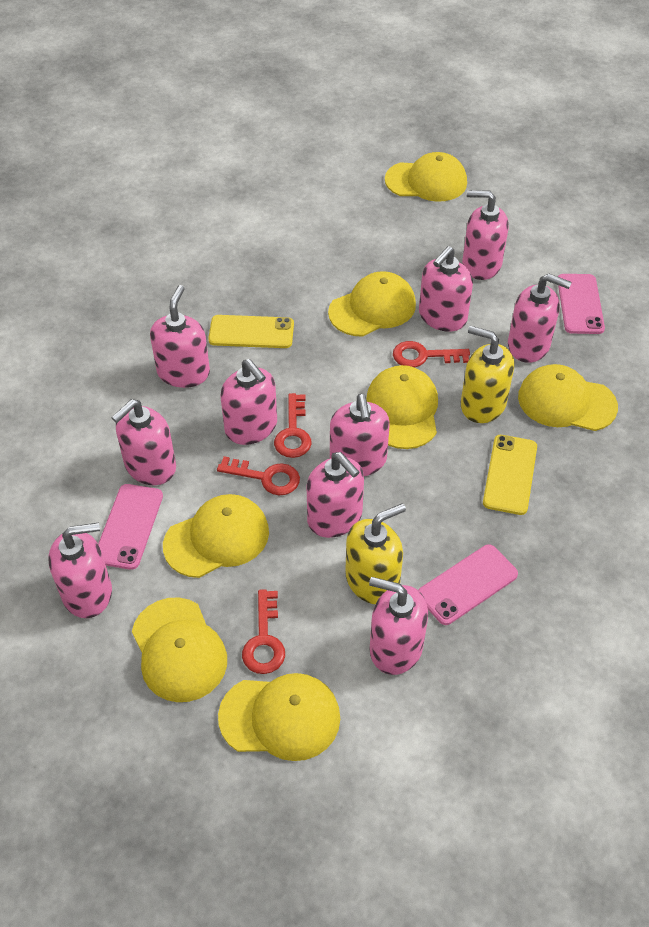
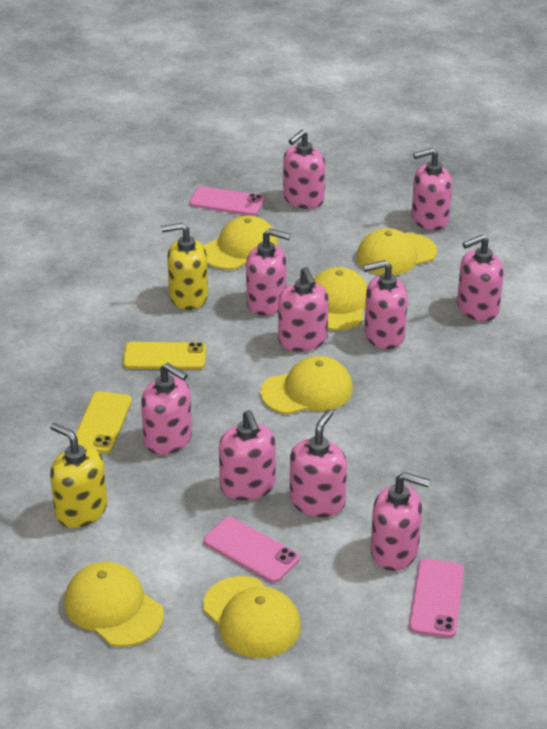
red key: 4 -> 0
yellow cap: 7 -> 6

